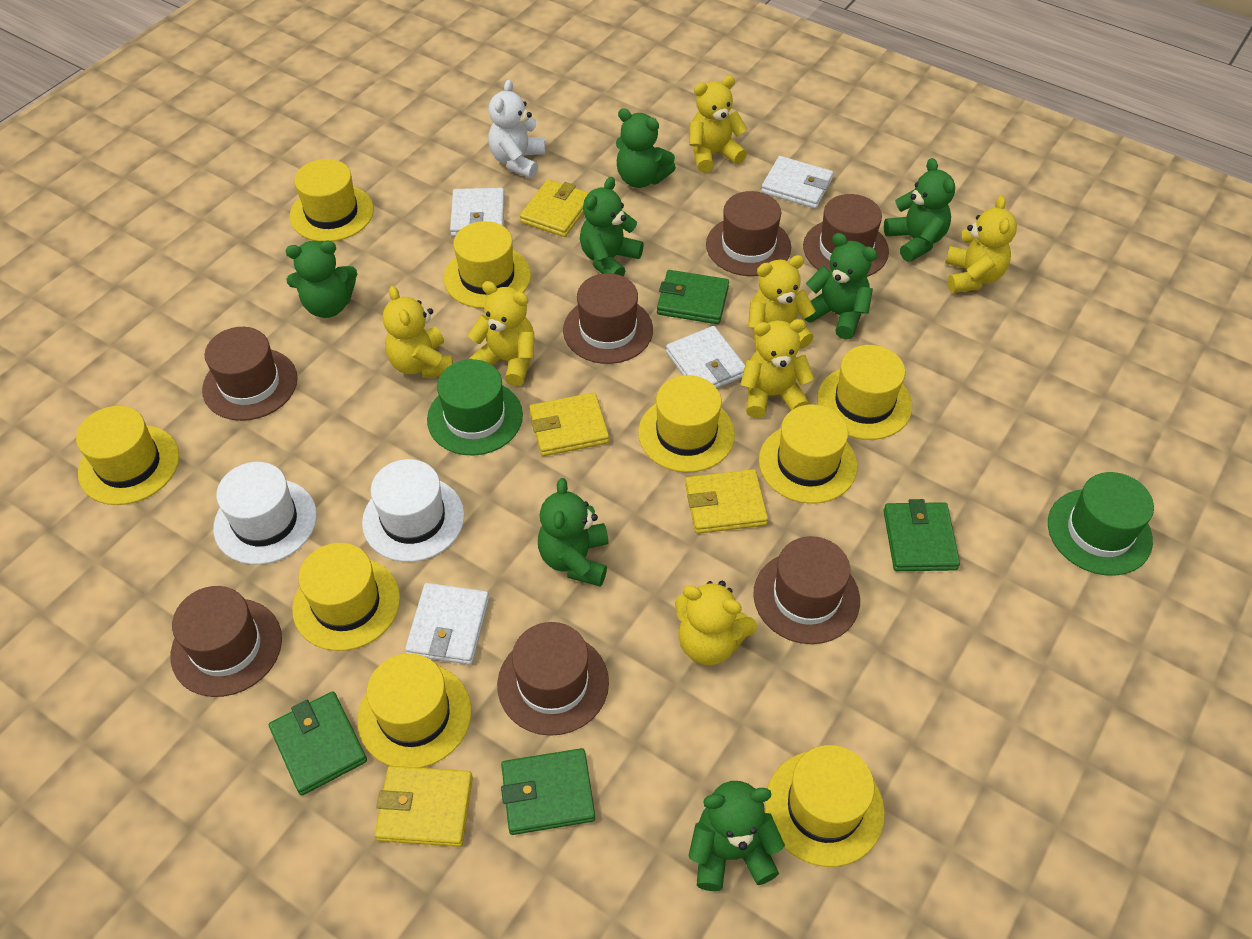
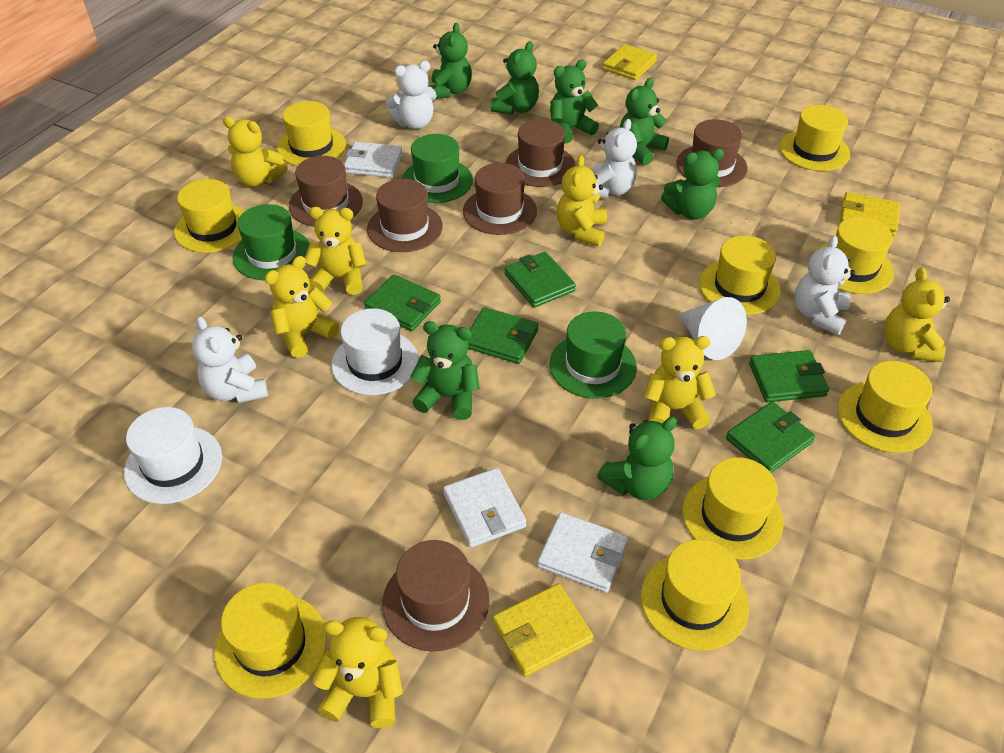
brown hat: 7 -> 6
green hat: 2 -> 3
green wallet: 4 -> 5
white cone: 0 -> 1
white teddy bear: 1 -> 4
white wallet: 4 -> 3
yellow wallet: 4 -> 3

